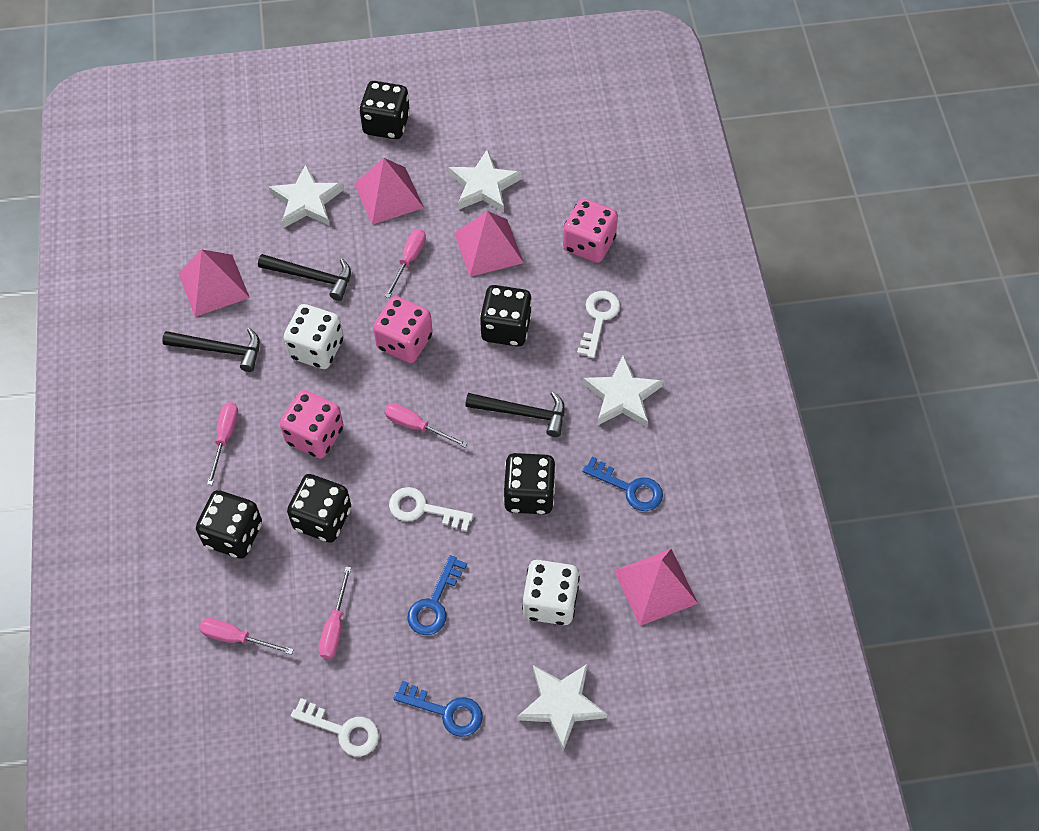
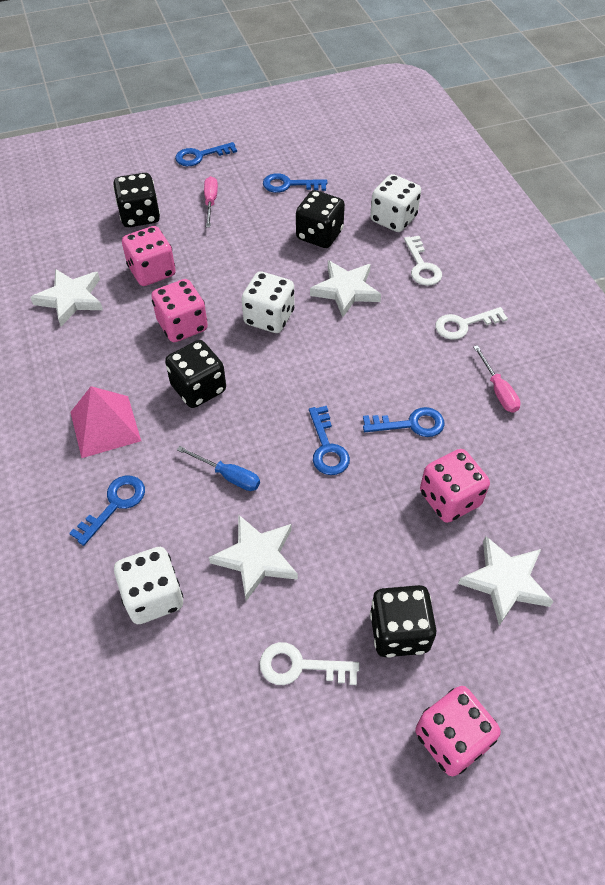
black dice: 5 -> 4
black hammer: 3 -> 0
blue key: 3 -> 5
blue screwdriver: 0 -> 1
pink dice: 3 -> 4
pink pyramid: 4 -> 1
pink screwdriver: 5 -> 2
white dice: 2 -> 3

